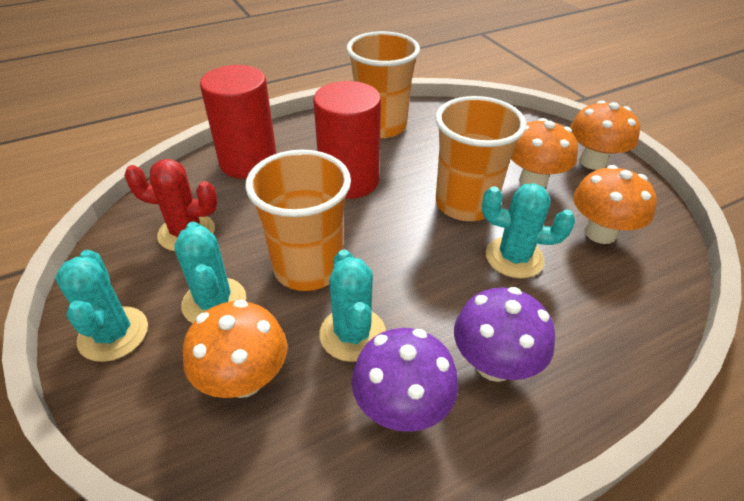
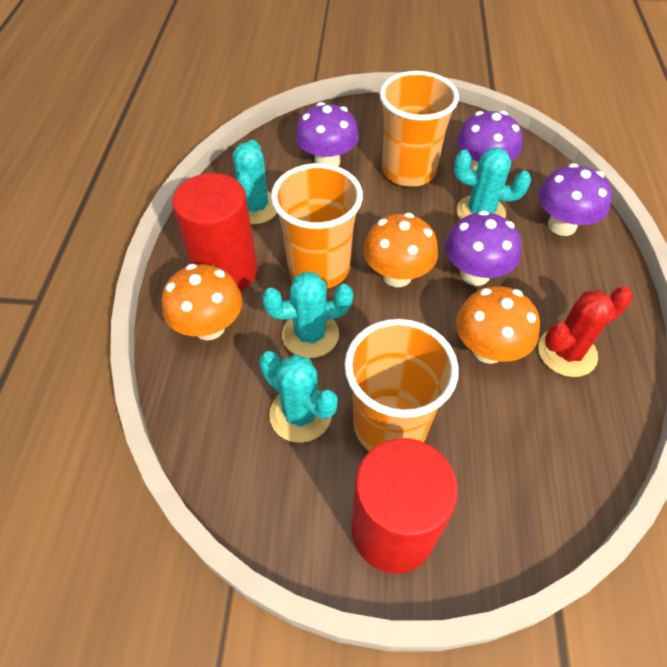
orange mushroom: 4 -> 3
purple mushroom: 2 -> 4

